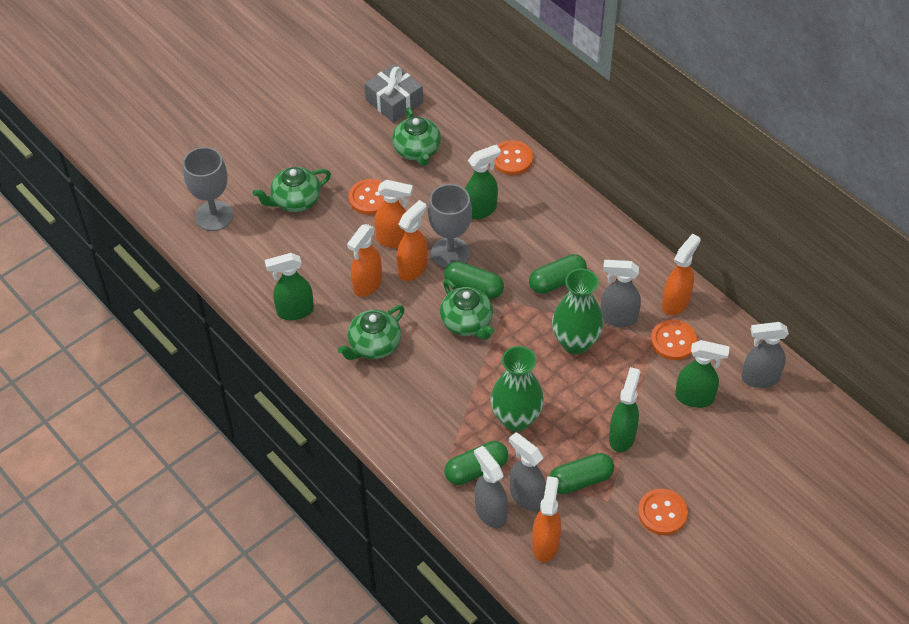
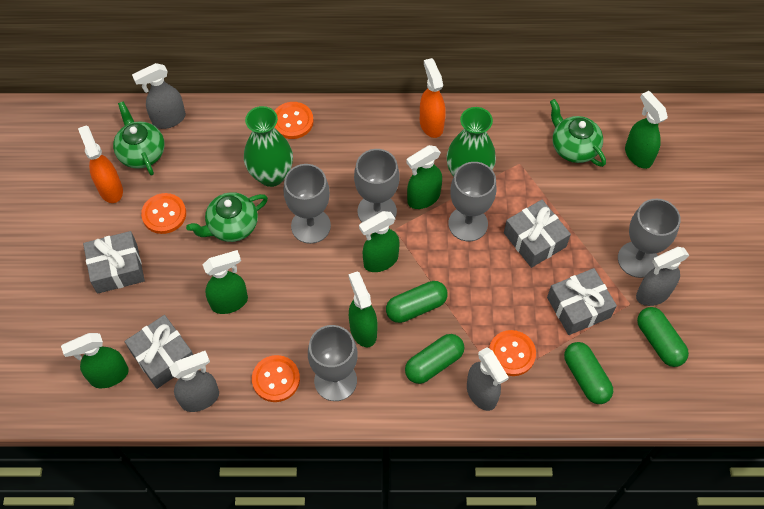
green spray bottle: 4 -> 6
green teapot: 4 -> 3
grey gift: 1 -> 4
grey goblet: 2 -> 5
orange spray bottle: 5 -> 2

